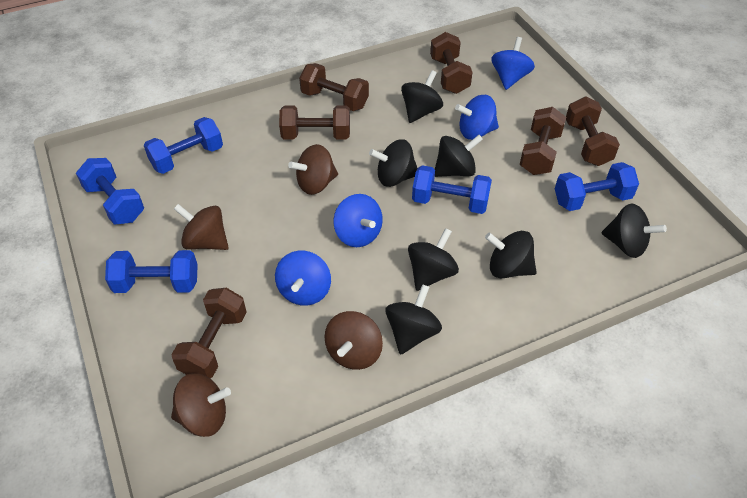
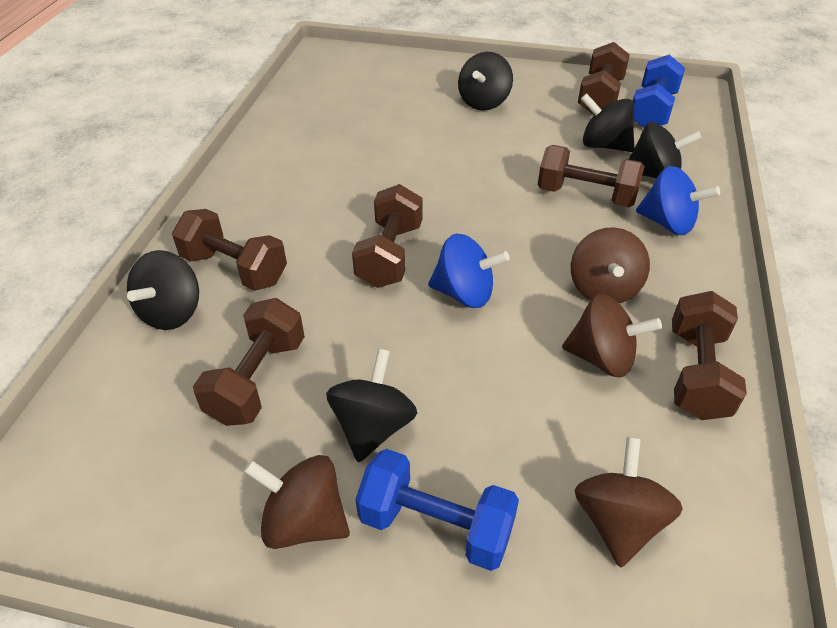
black spinning top: 7 -> 5
blue dumbbell: 5 -> 2
blue spinning top: 4 -> 2

